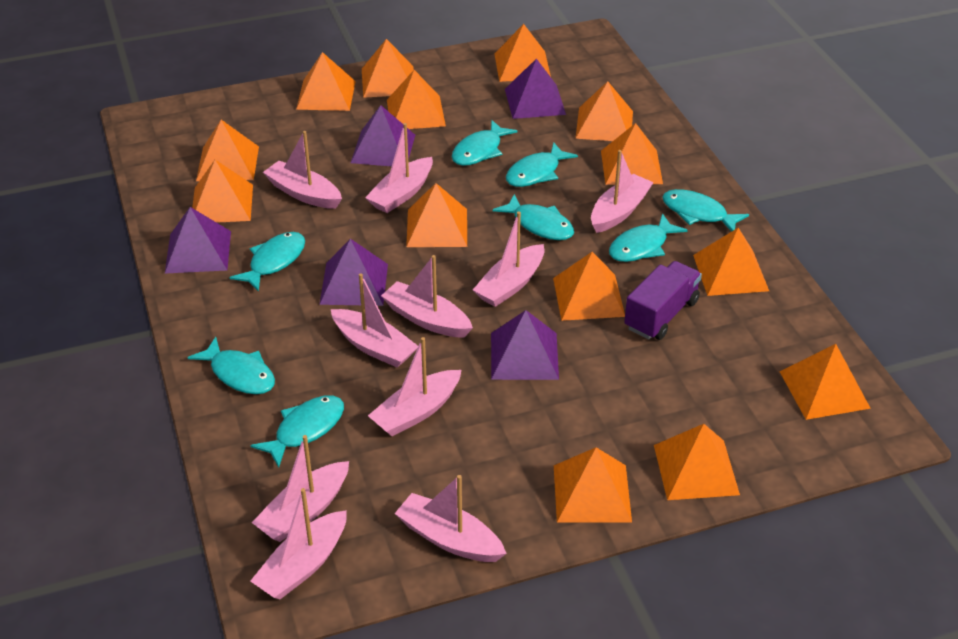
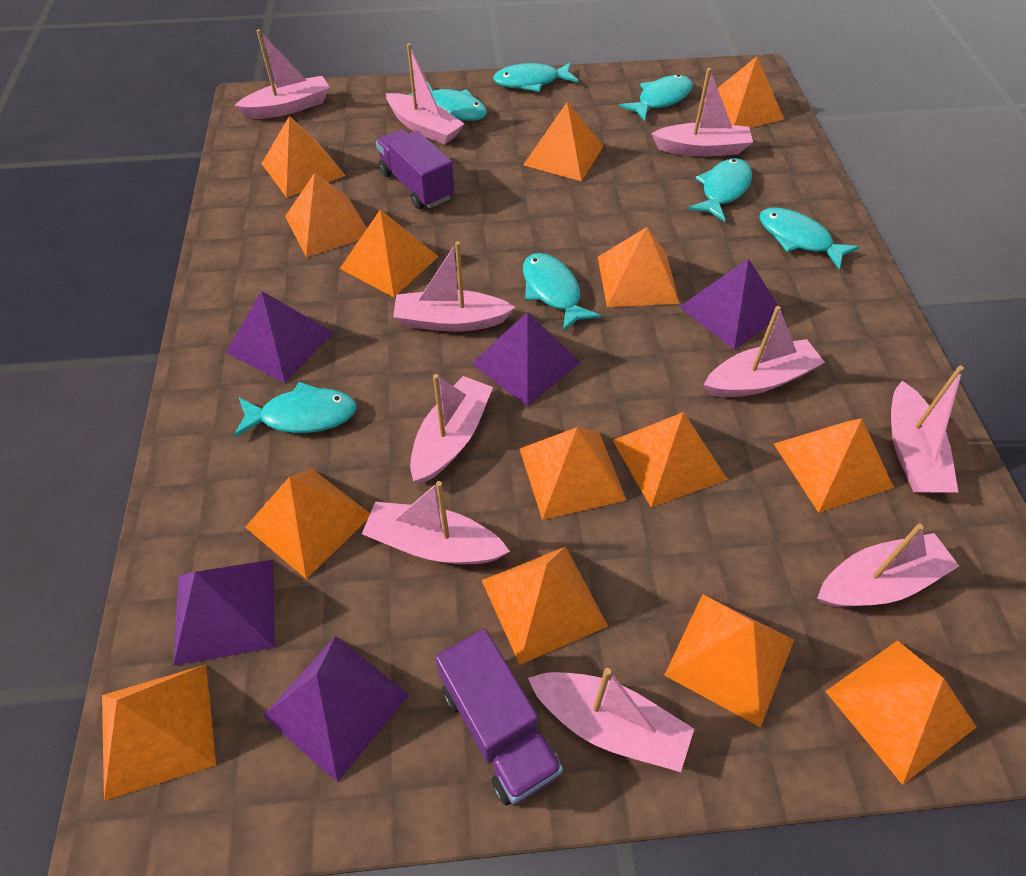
purple truck: 1 -> 2
turquoise fish: 8 -> 7

